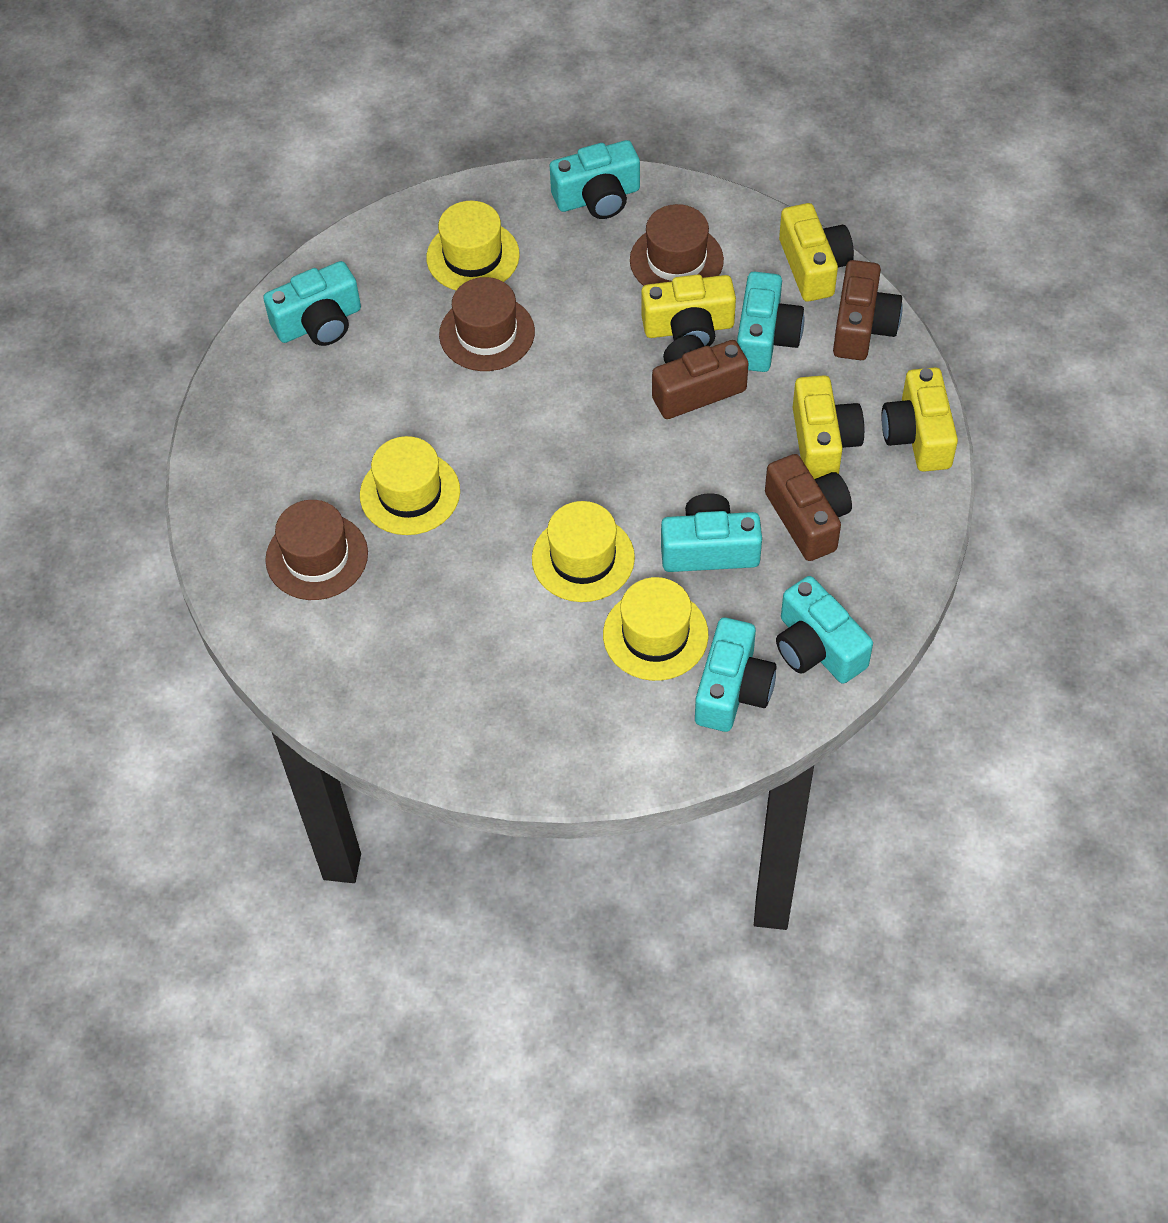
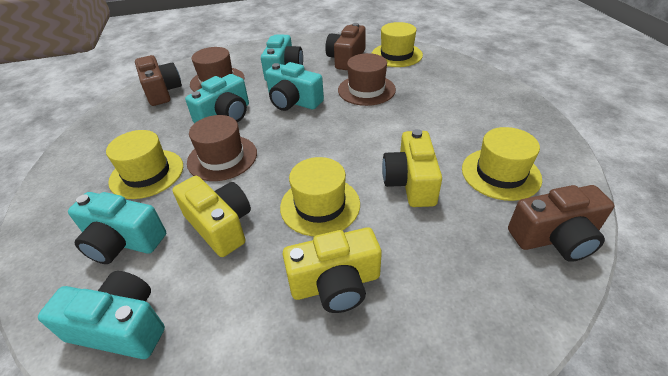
turquoise camera: 6 -> 5
yellow camera: 4 -> 3

